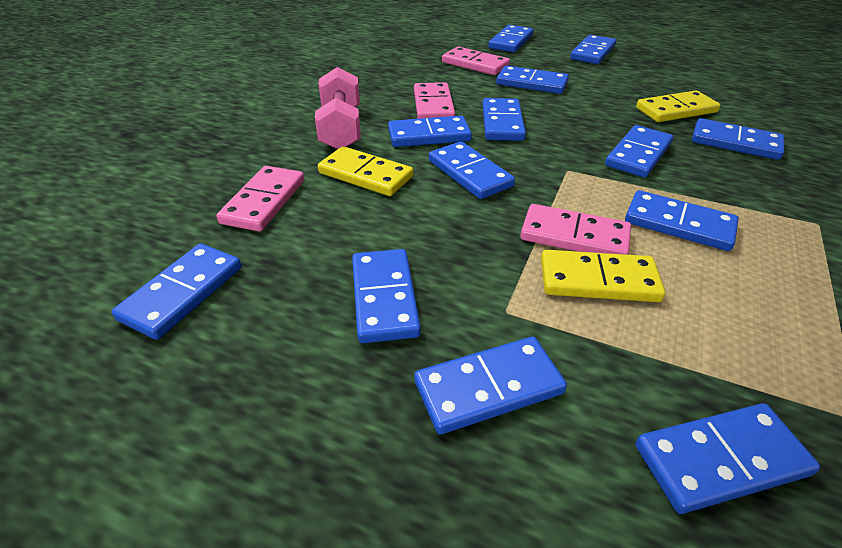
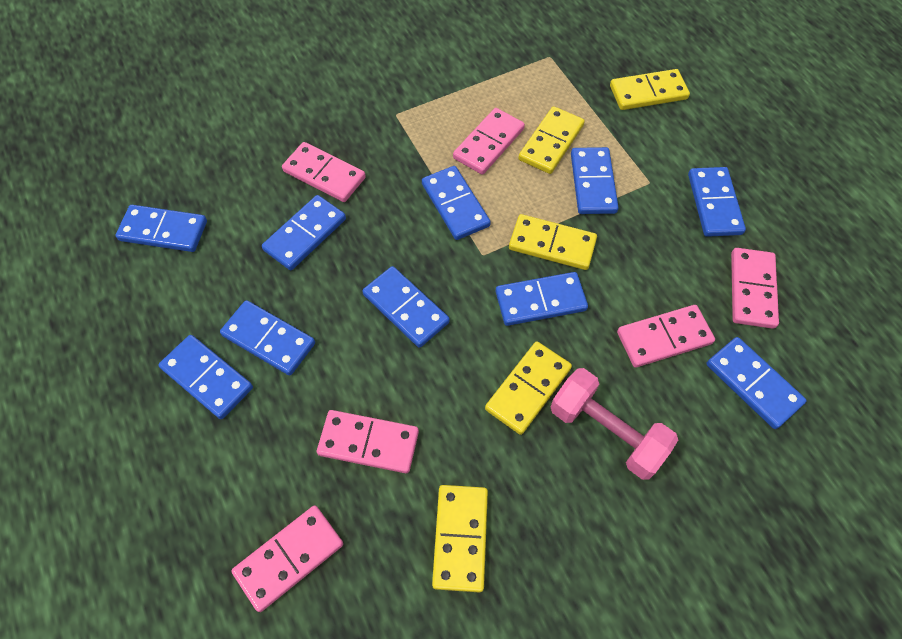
blue domino: 13 -> 10
pink domino: 4 -> 6
yellow domino: 3 -> 5

